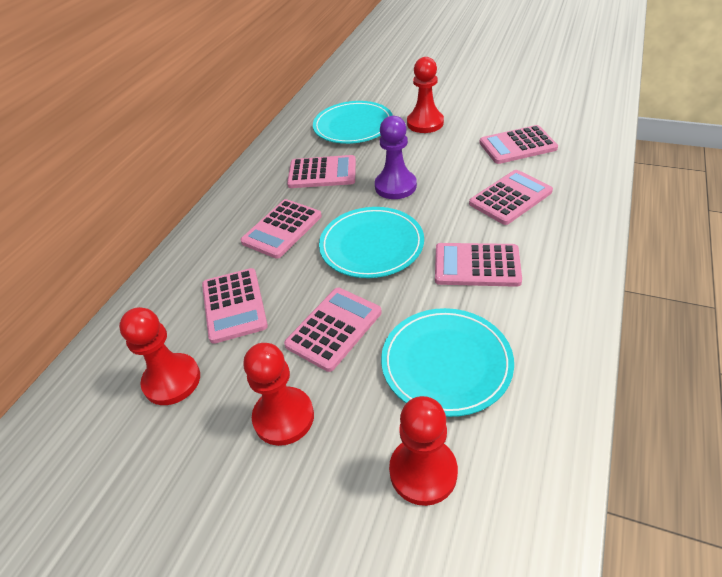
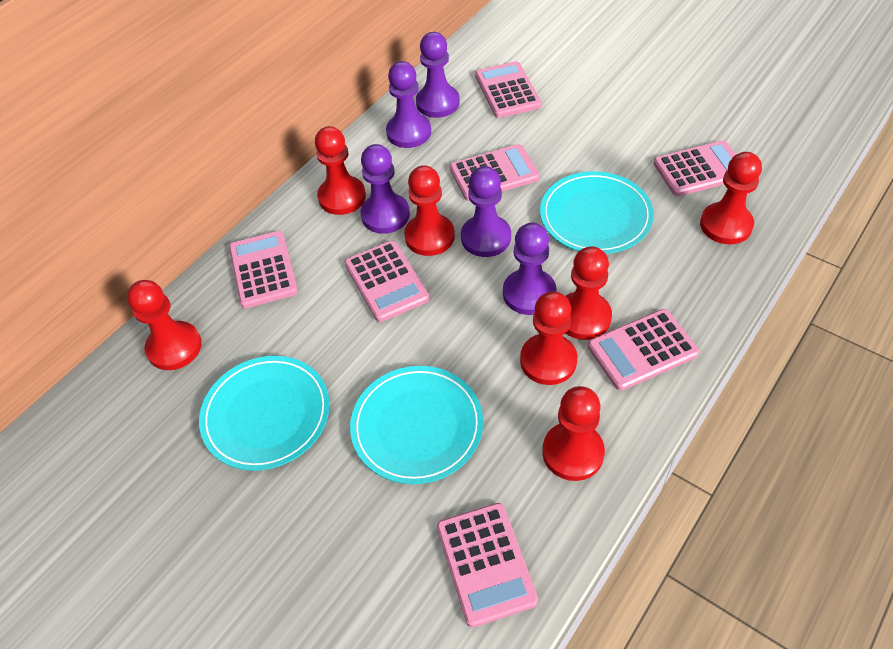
purple pawn: 1 -> 5
red pawn: 4 -> 7

